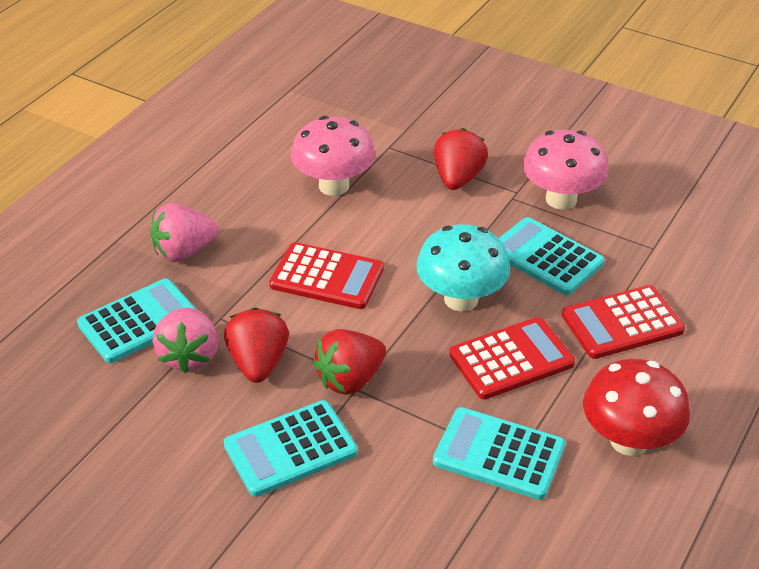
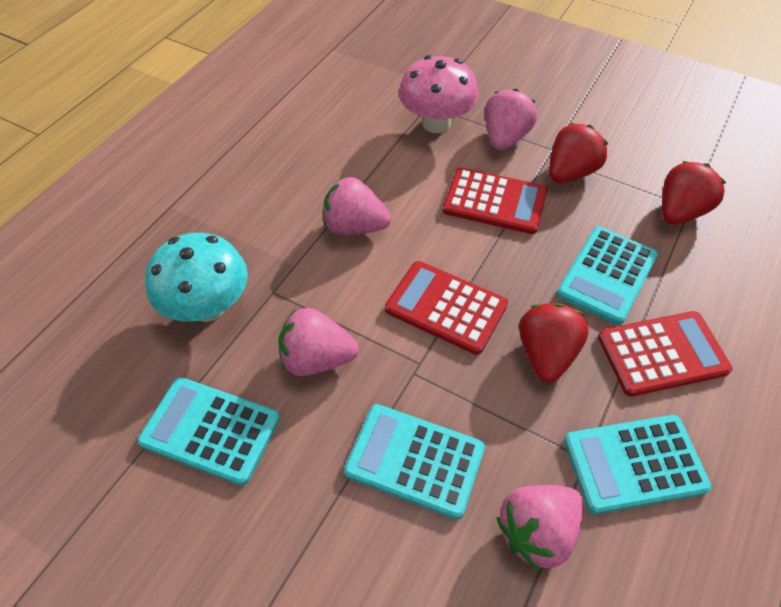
pink mushroom: 2 -> 1
pink strawberry: 2 -> 4
red mushroom: 1 -> 0

